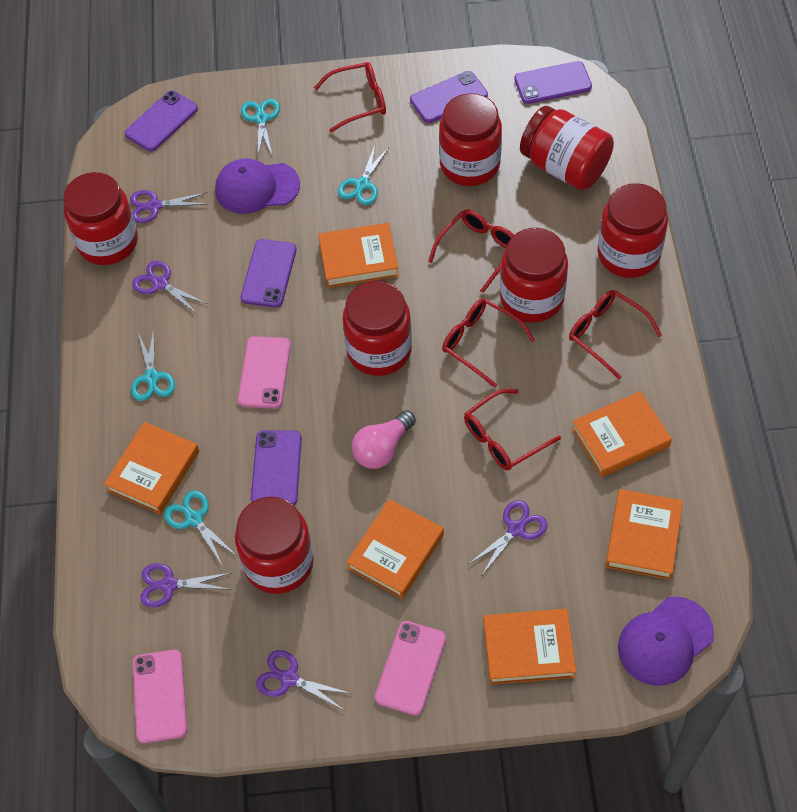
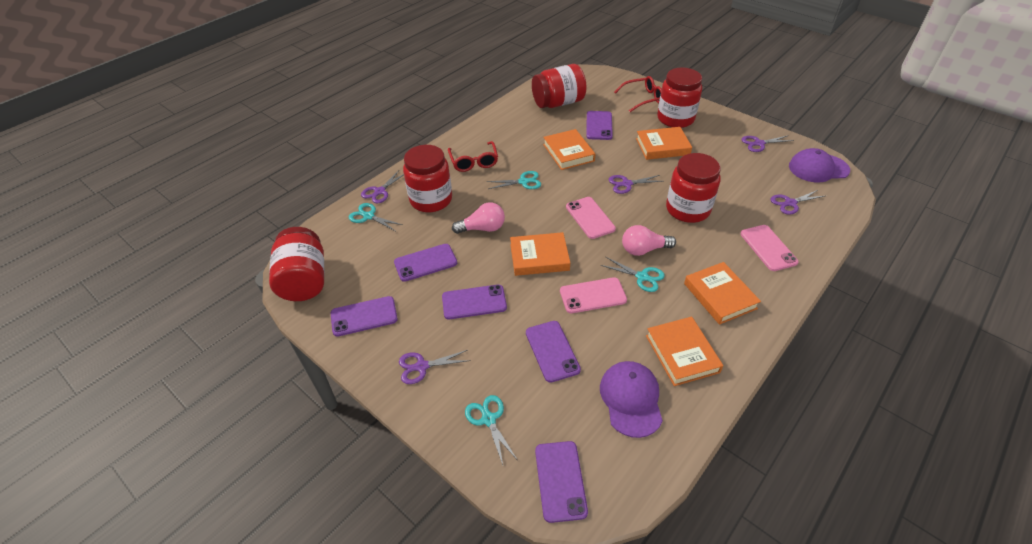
orange book: 6 -> 5
pink light bulb: 1 -> 2
purple phone: 5 -> 6
red glasses: 5 -> 2
red jar: 7 -> 5

